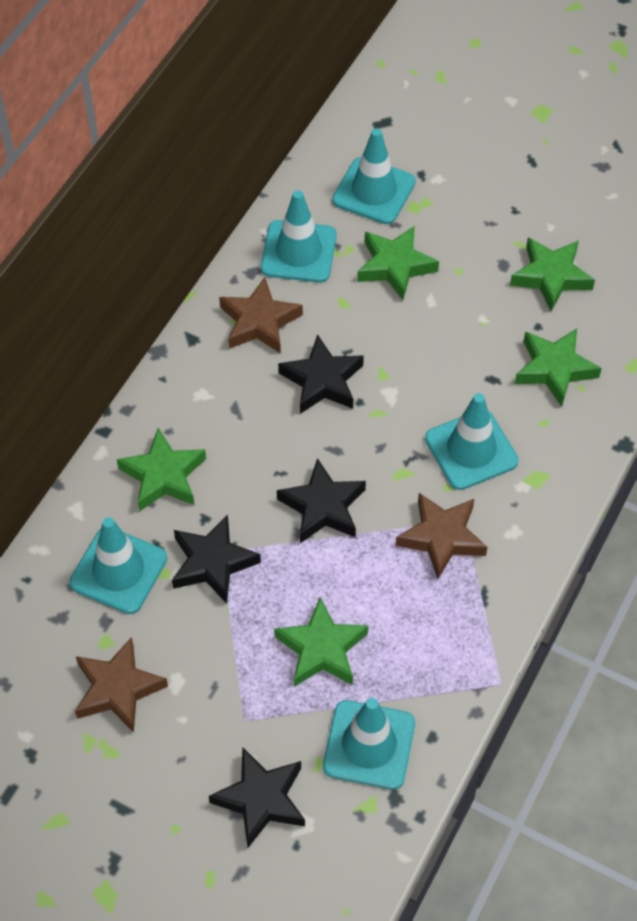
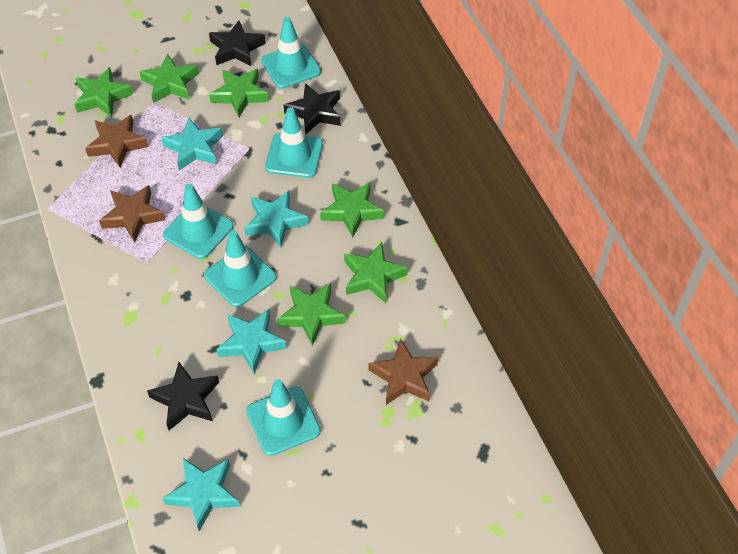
black star: 4 -> 3
green star: 5 -> 6
turquoise star: 0 -> 4

